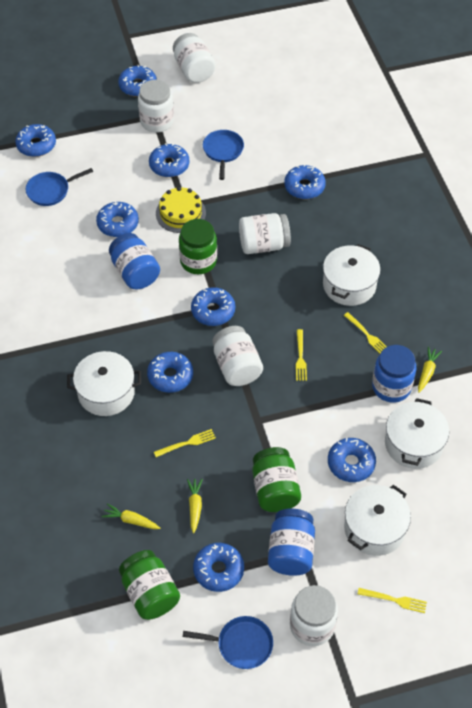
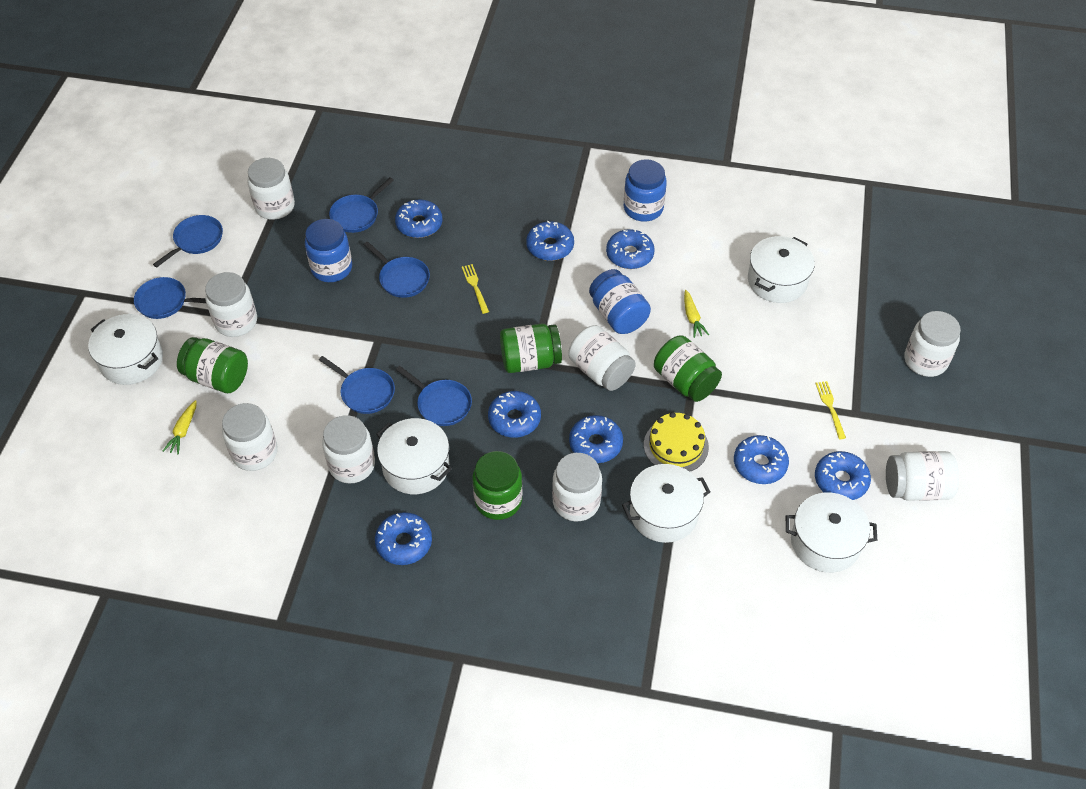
blue donut: 9 -> 8
blue pan: 3 -> 6
green jar: 3 -> 4
white jar: 5 -> 8
white pot: 4 -> 5
yellow carrot: 3 -> 2
yellow fork: 4 -> 2

